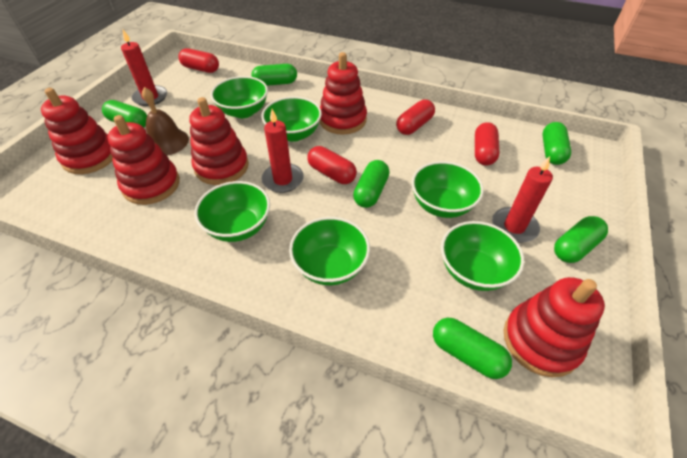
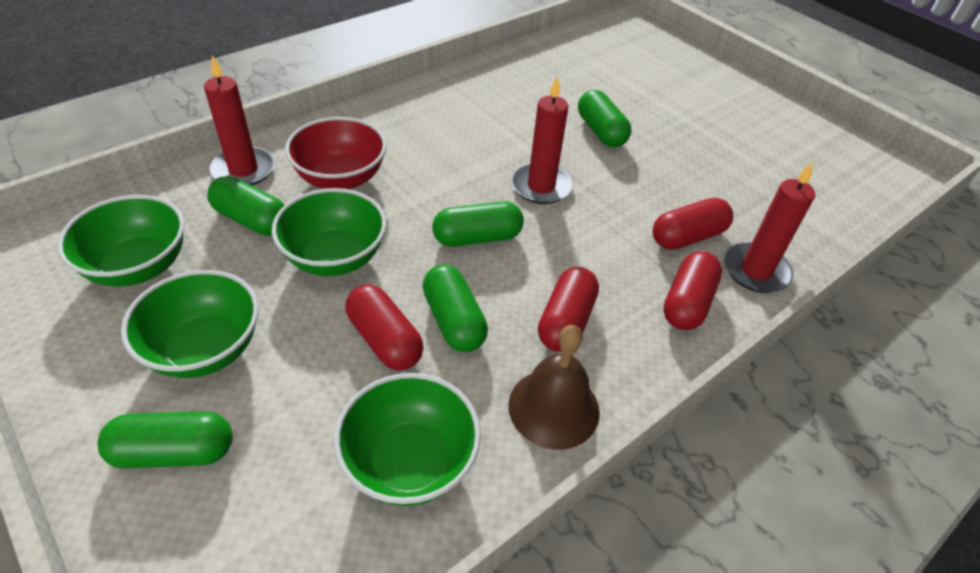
green bowl: 6 -> 4
green capsule: 6 -> 5
red bowl: 0 -> 1
red stacking toy: 5 -> 0

